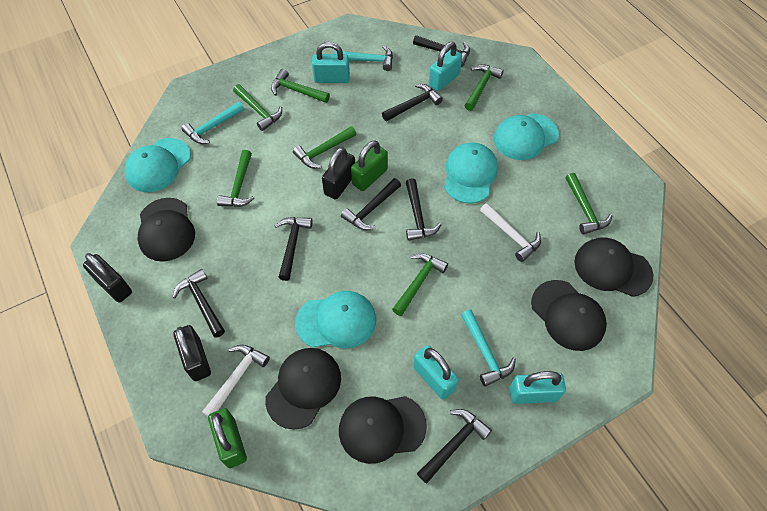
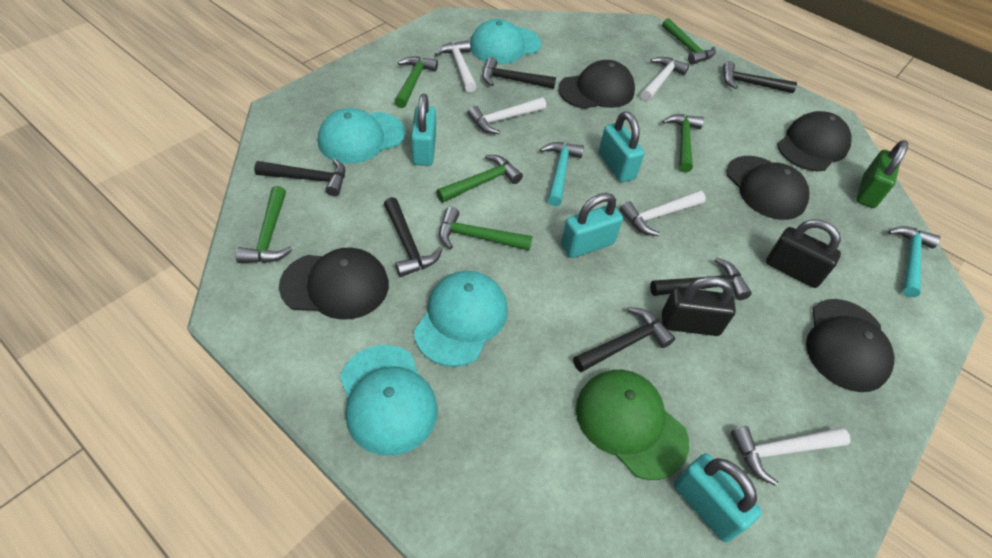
black hammer: 7 -> 6
black padlock: 3 -> 2
green cap: 0 -> 1
green hammer: 7 -> 6
green padlock: 2 -> 1
turquoise hammer: 3 -> 2
white hammer: 2 -> 5

